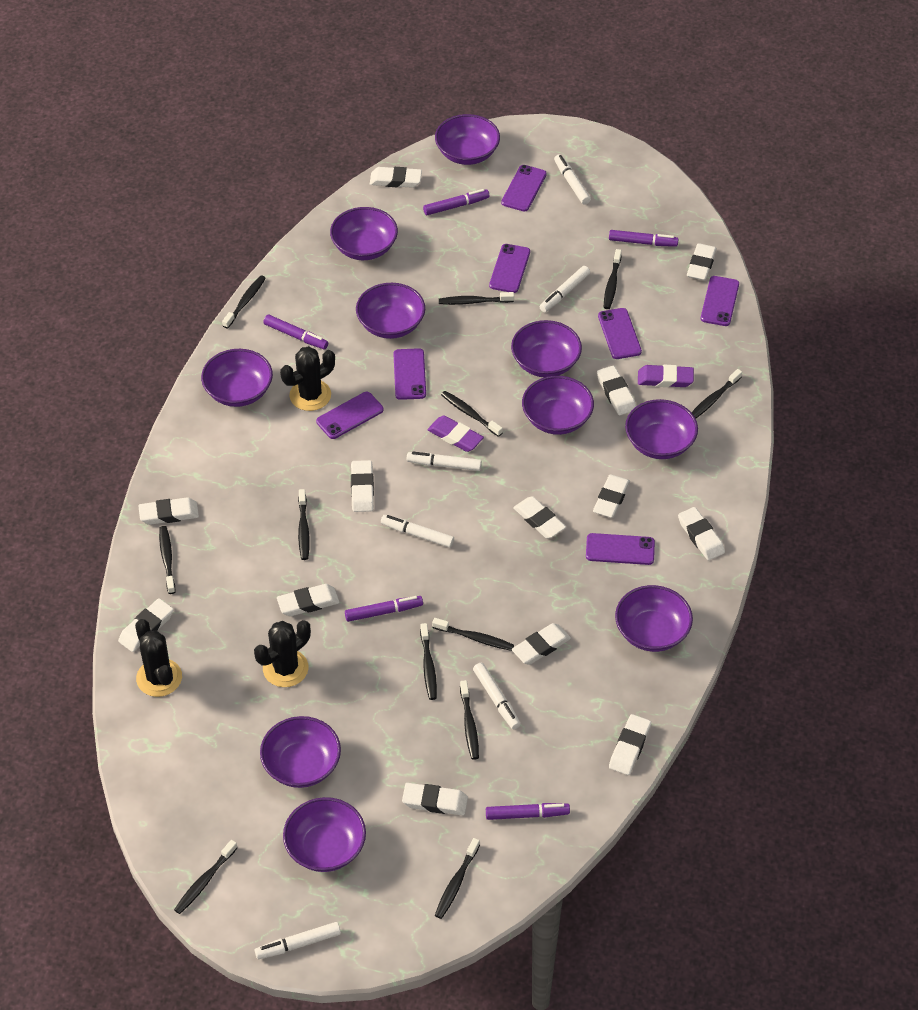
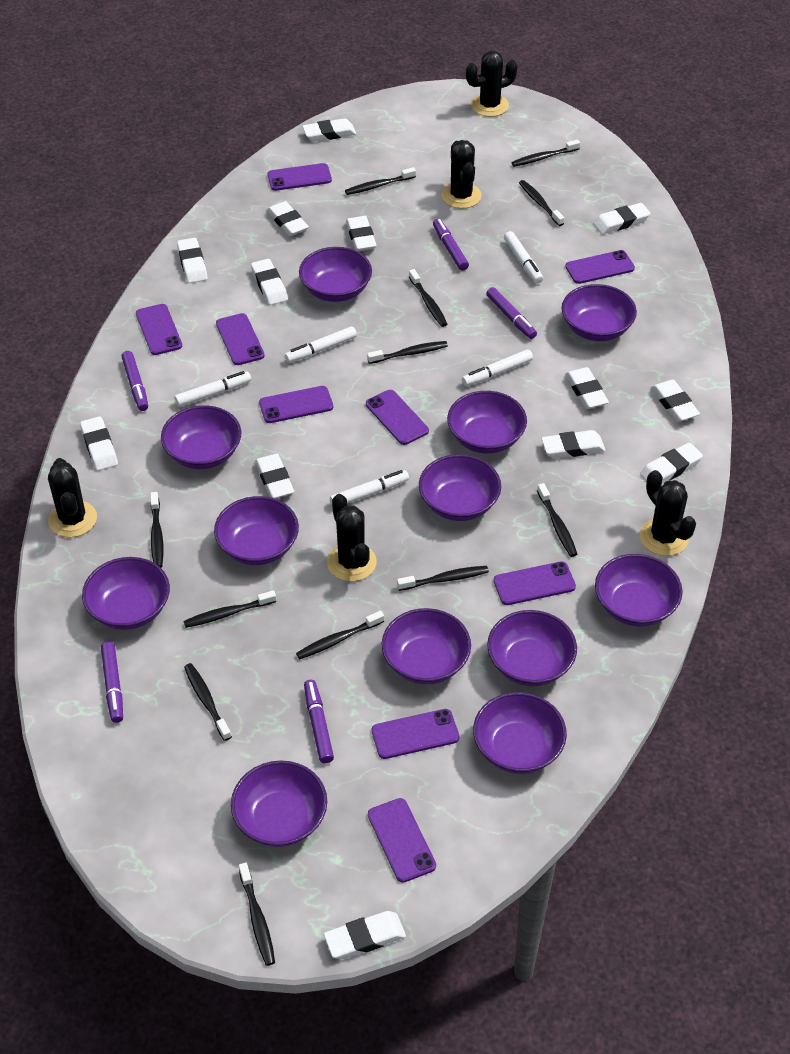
black cactus: 3 -> 5
purple bowl: 10 -> 12
purple eraser: 2 -> 0
purple phone: 7 -> 9
white marker: 6 -> 5

